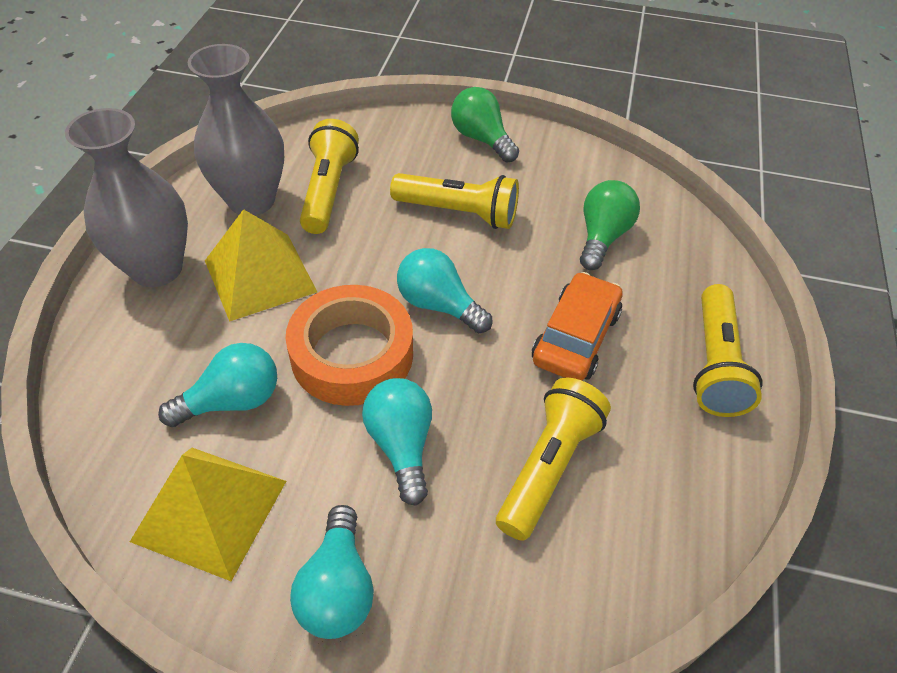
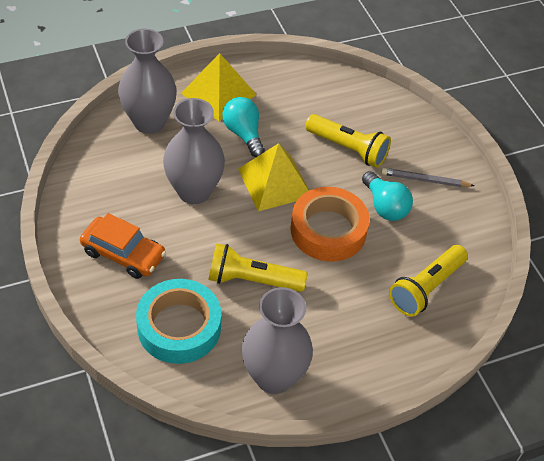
green light bulb: 2 -> 0
grey pencil: 0 -> 1
grey vase: 2 -> 3
turquoise light bulb: 4 -> 2
turquoise tape: 0 -> 1
yellow flashlight: 4 -> 3

